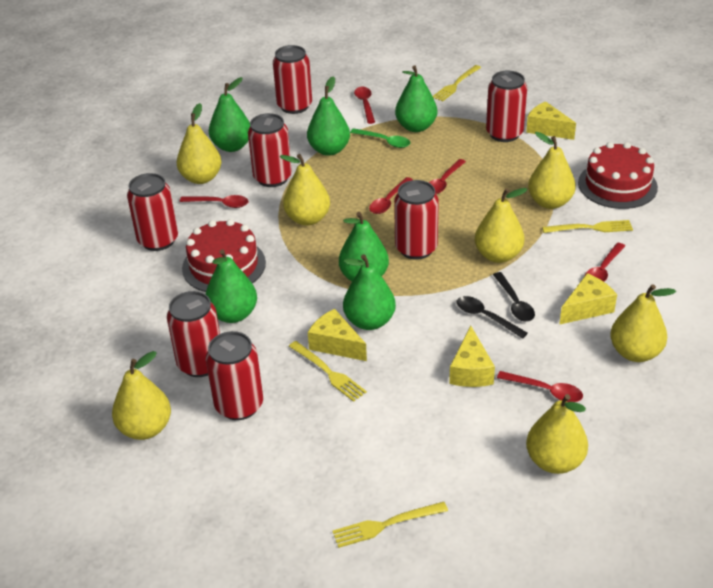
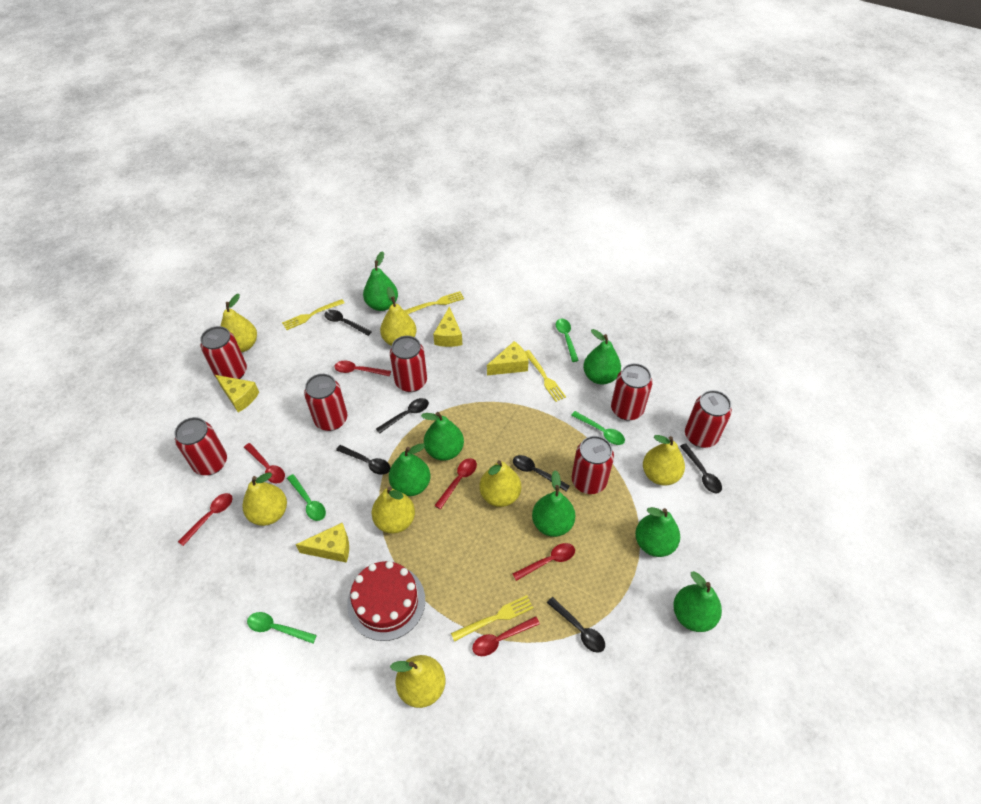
black spoon: 2 -> 6
green pear: 6 -> 7
green spoon: 1 -> 4
red cake: 2 -> 1

